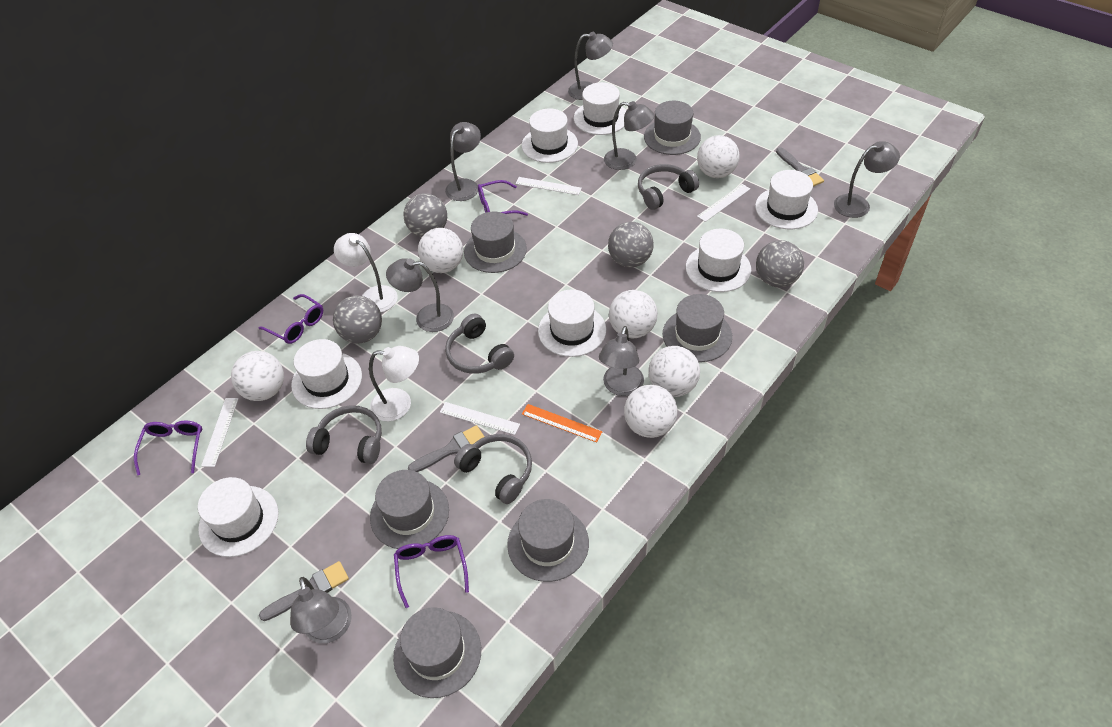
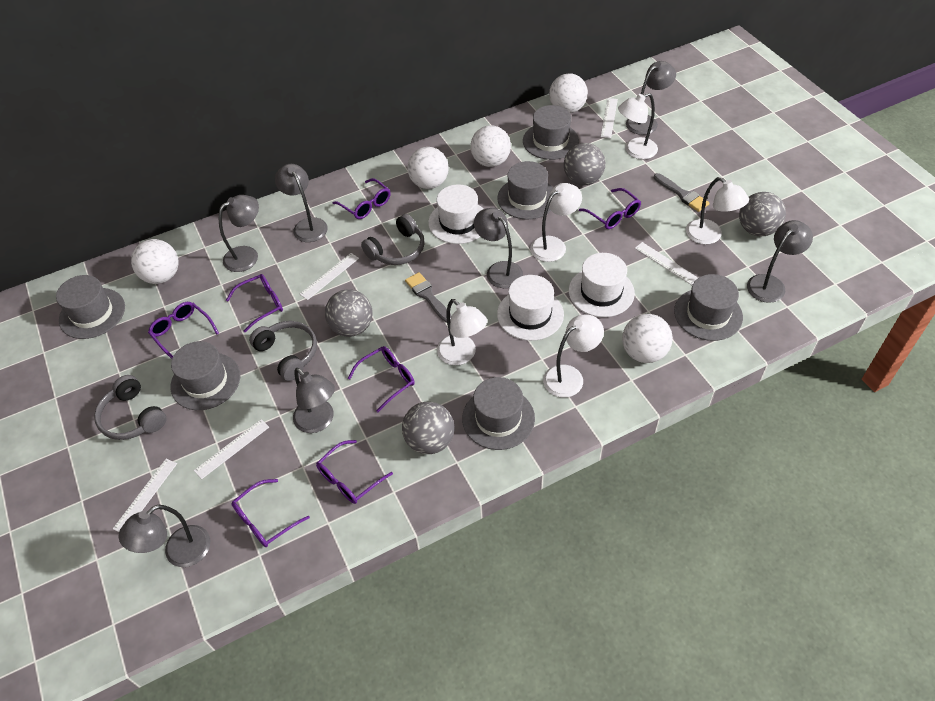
grey brush: 3 -> 2
grey headphones: 4 -> 3
orange ruler: 1 -> 0
purple glasses: 4 -> 7
white ball: 6 -> 5
white hat: 7 -> 3
white lamp: 2 -> 5
white ruler: 4 -> 5

